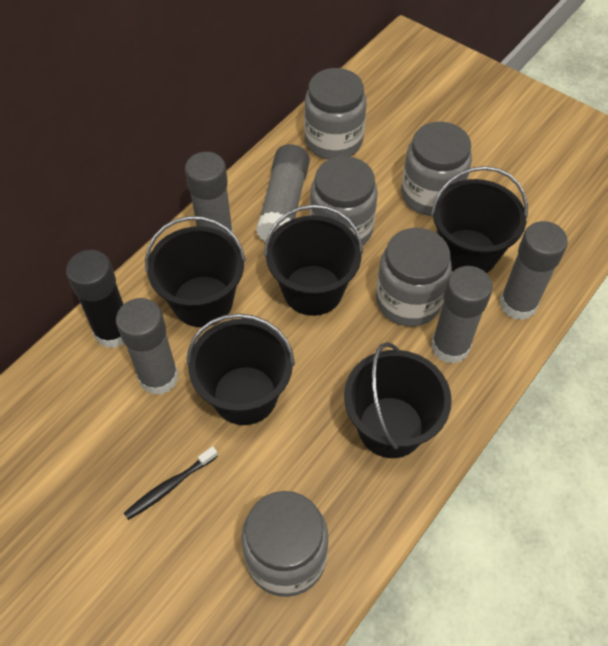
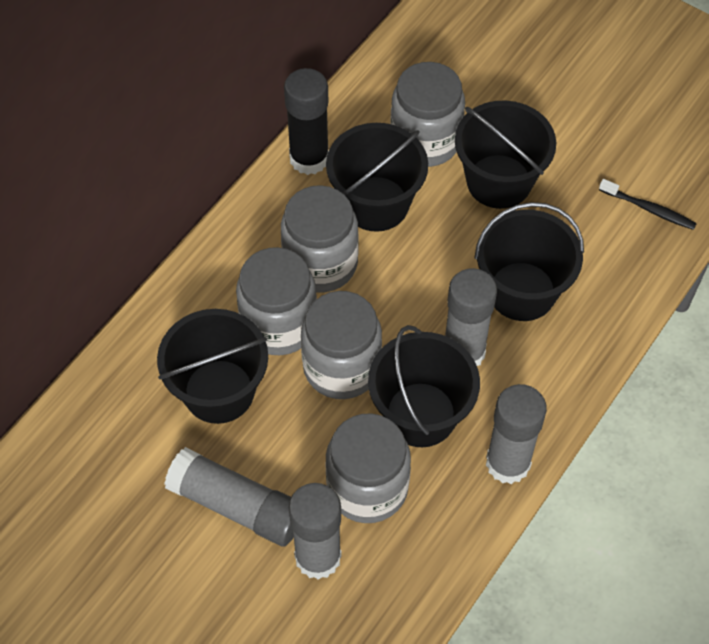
grey glue stick: 5 -> 4

